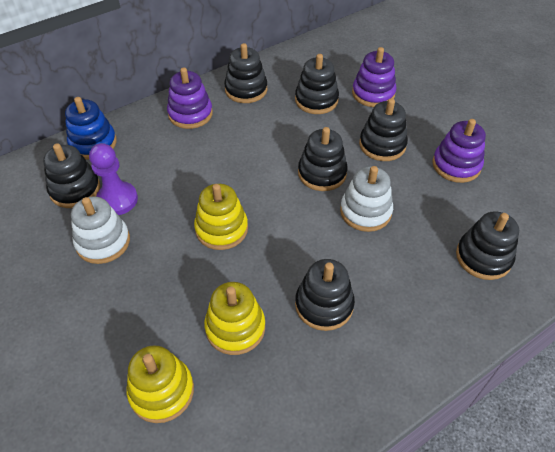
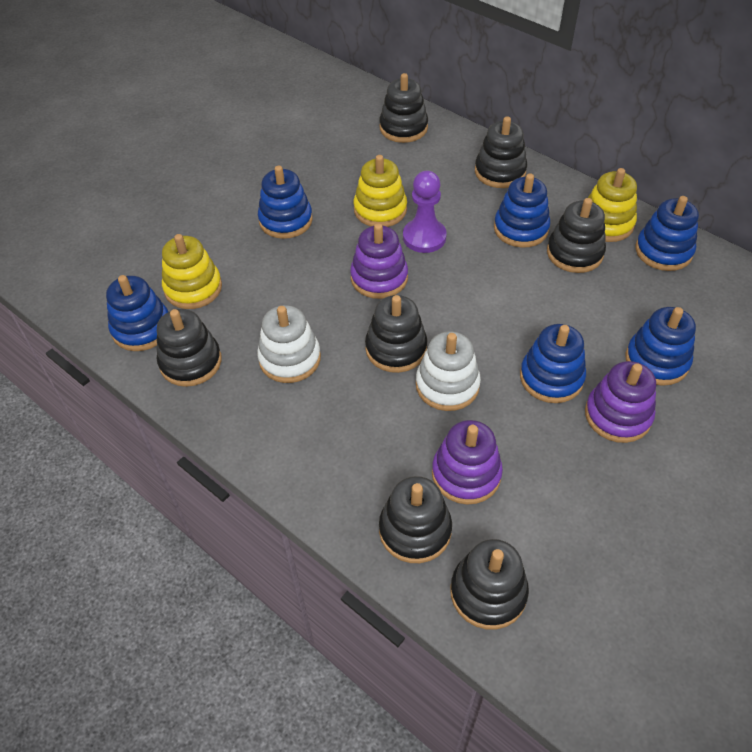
blue stacking toy: 1 -> 6

